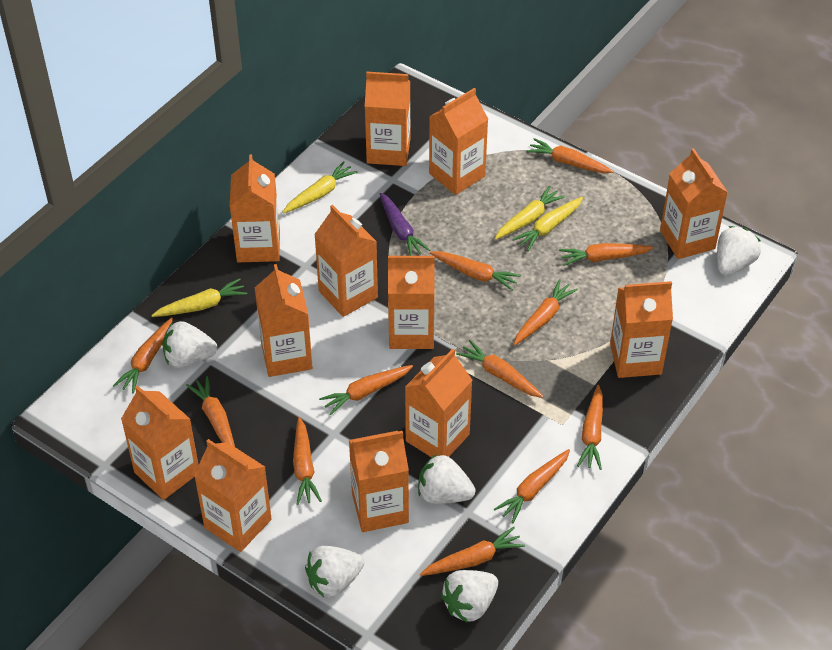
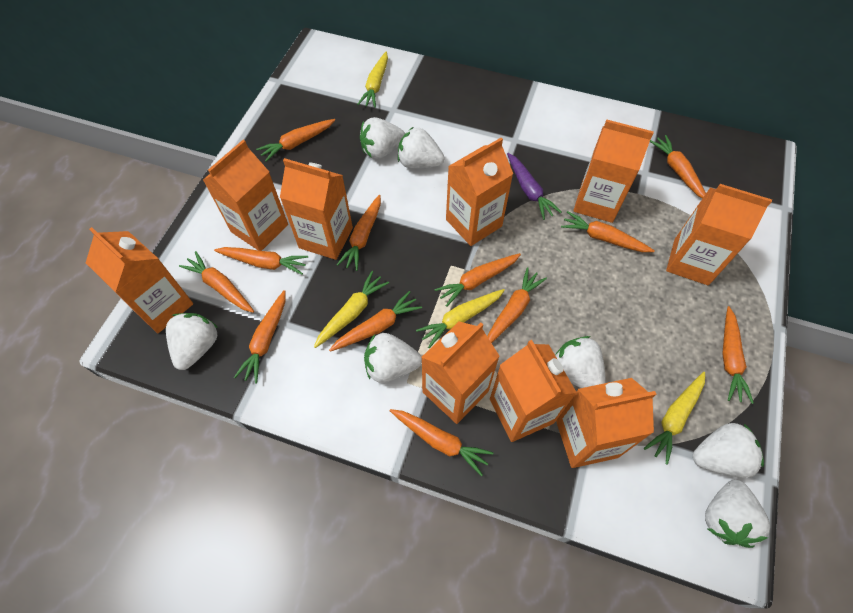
orange carton: 12 -> 9
white strawberry: 5 -> 7

